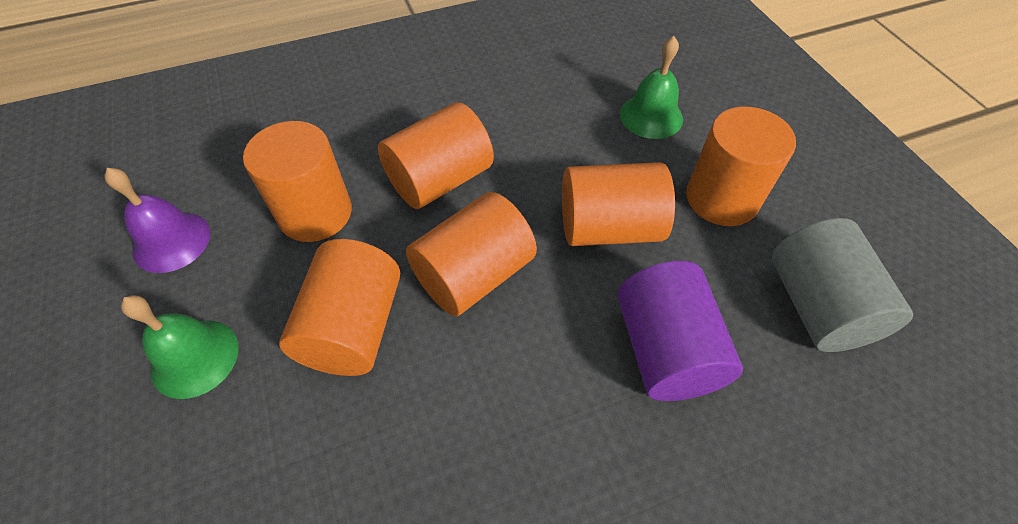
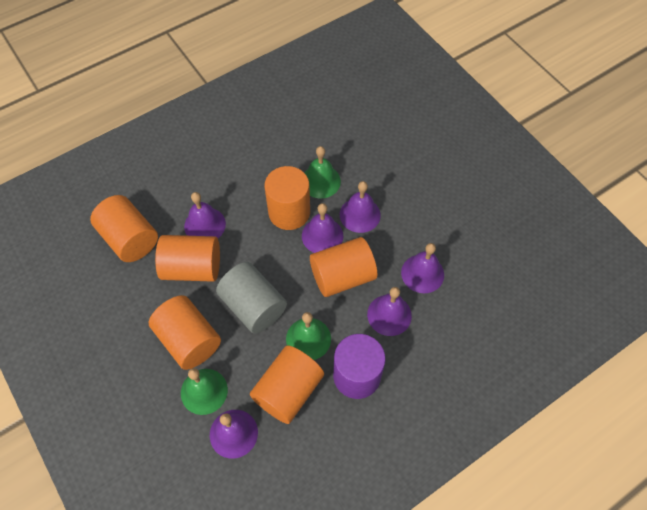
green bell: 2 -> 3
purple bell: 1 -> 6

